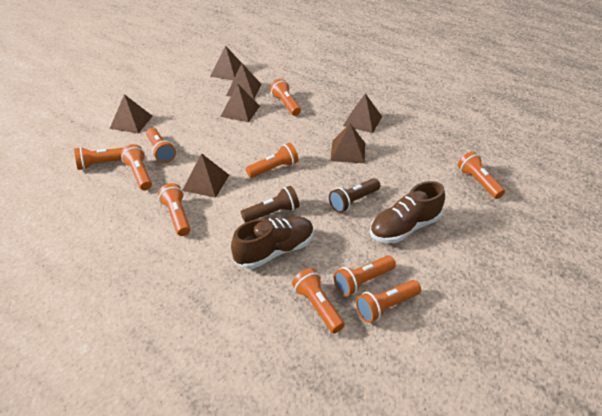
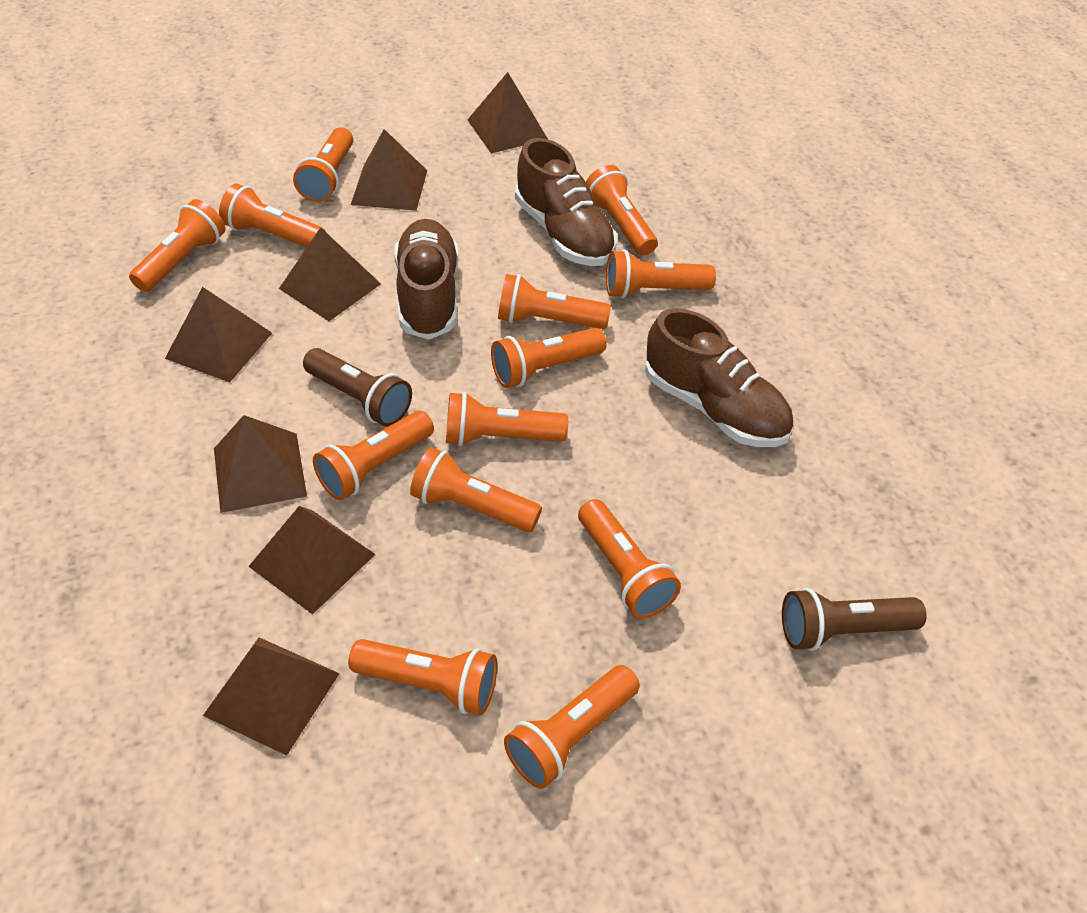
brown shoe: 2 -> 3
orange flashlight: 10 -> 13

